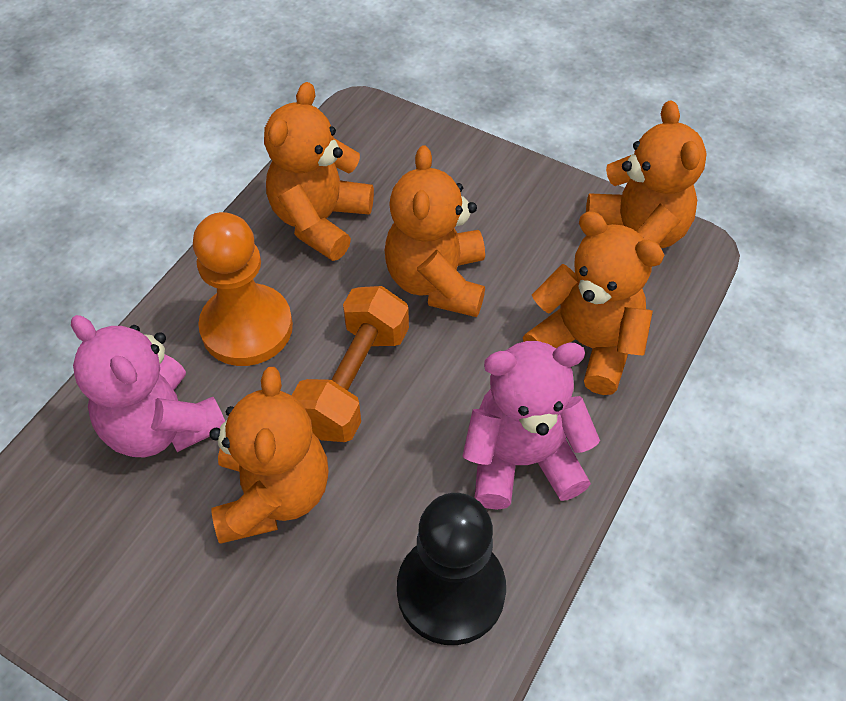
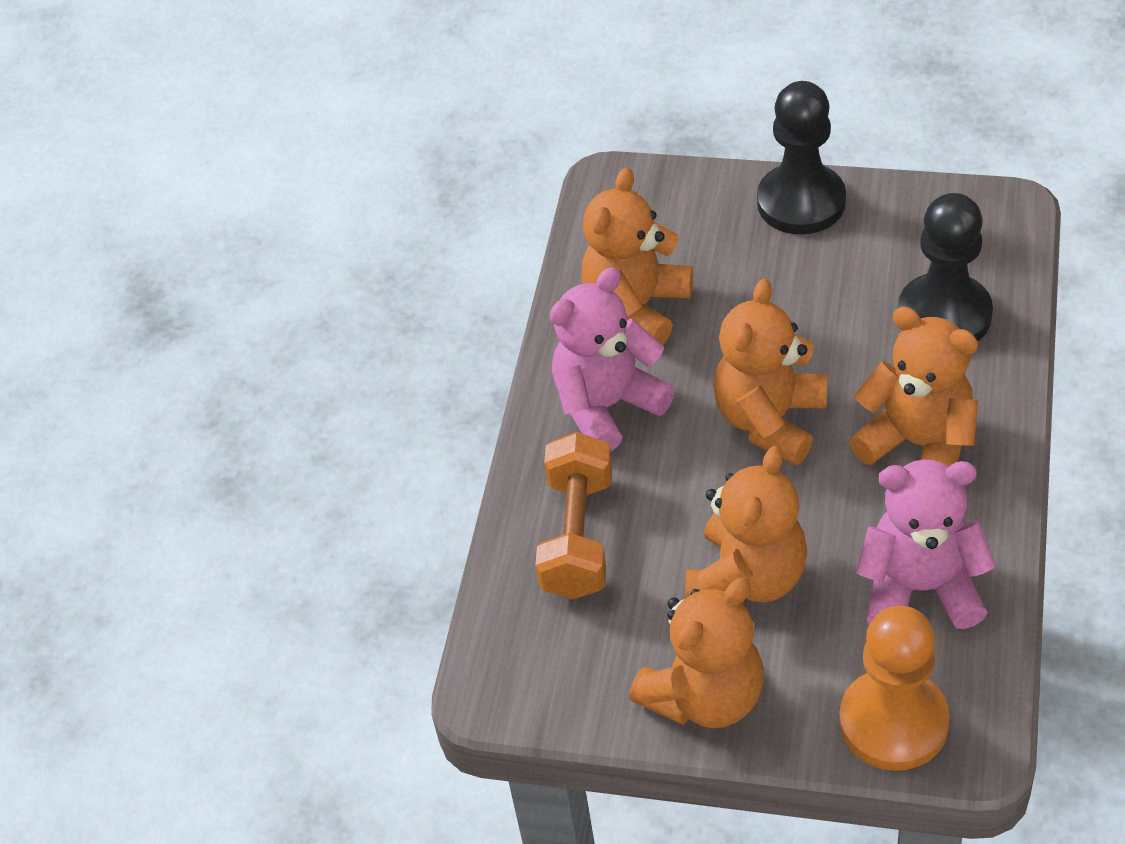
black pawn: 1 -> 2

